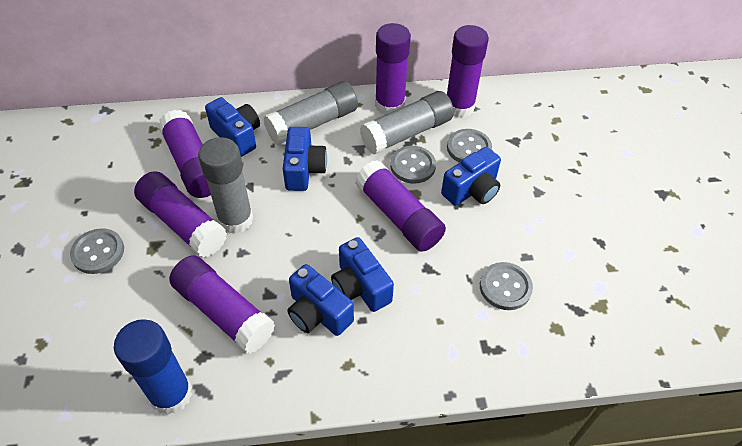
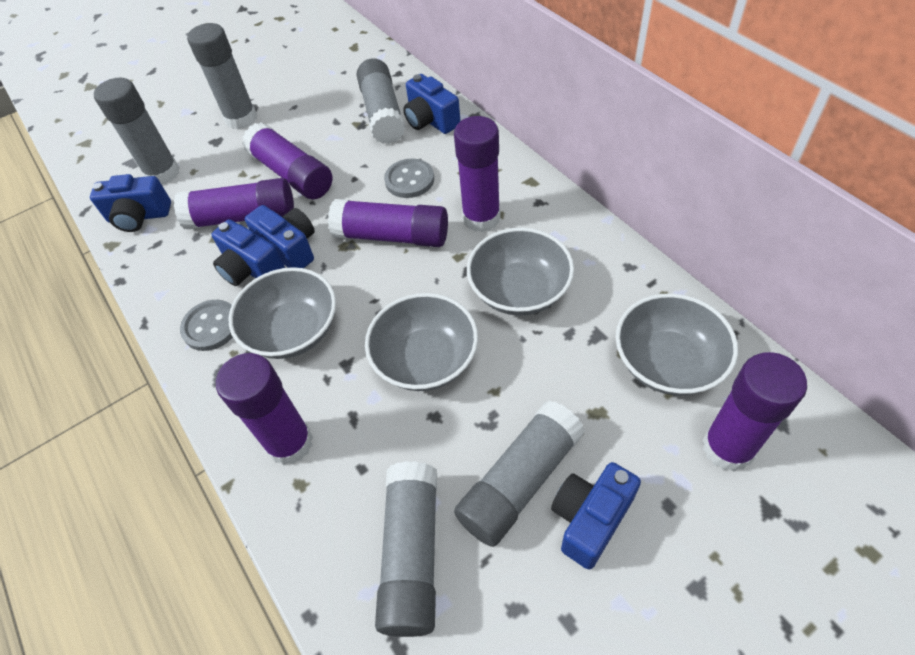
blue glue stick: 1 -> 0
grey bowl: 0 -> 4
grey button: 4 -> 2
grey glue stick: 3 -> 5

